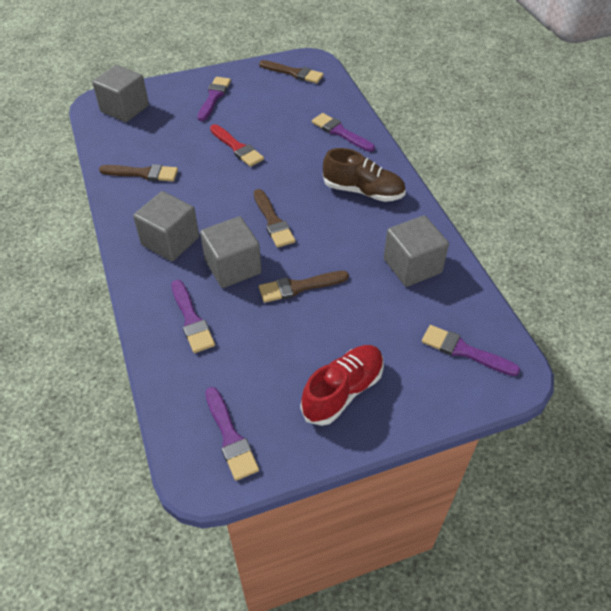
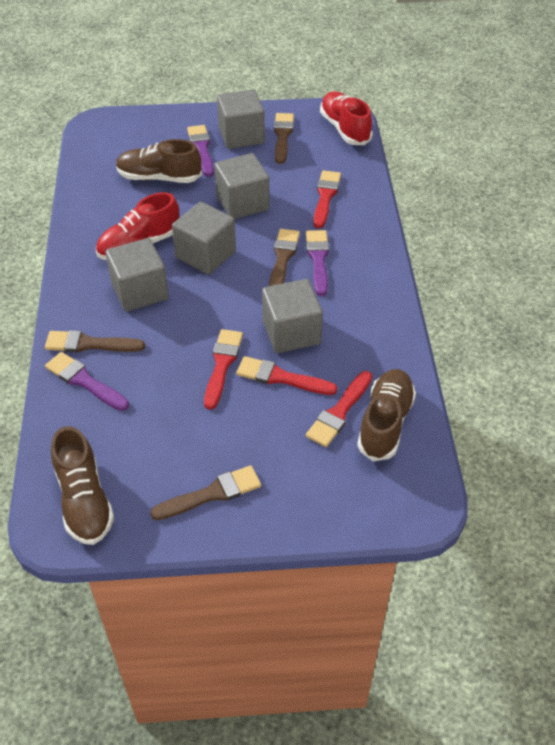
brown shoe: 1 -> 3
grey cube: 4 -> 5
purple brush: 5 -> 3
red brush: 1 -> 4
red shoe: 1 -> 2

